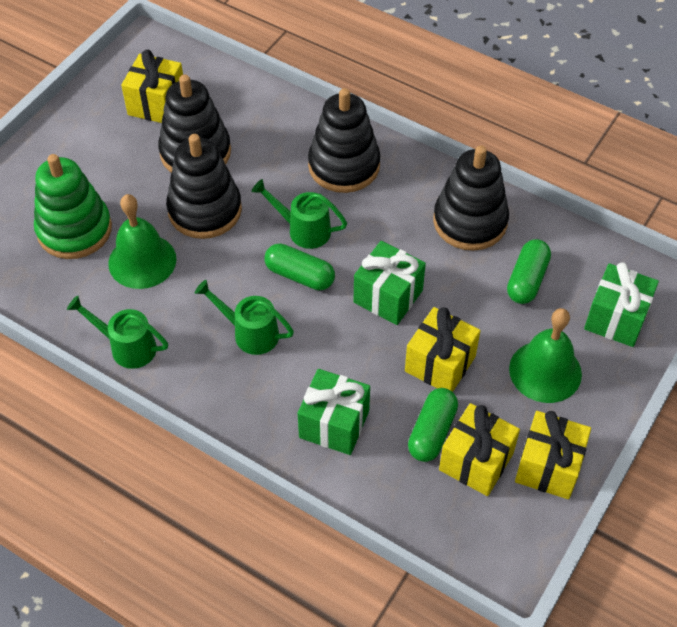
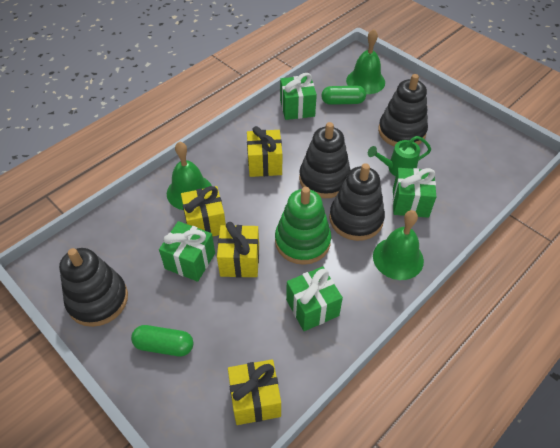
green bell: 2 -> 3
green capsule: 3 -> 2
green gift: 3 -> 4
green watering can: 3 -> 1

